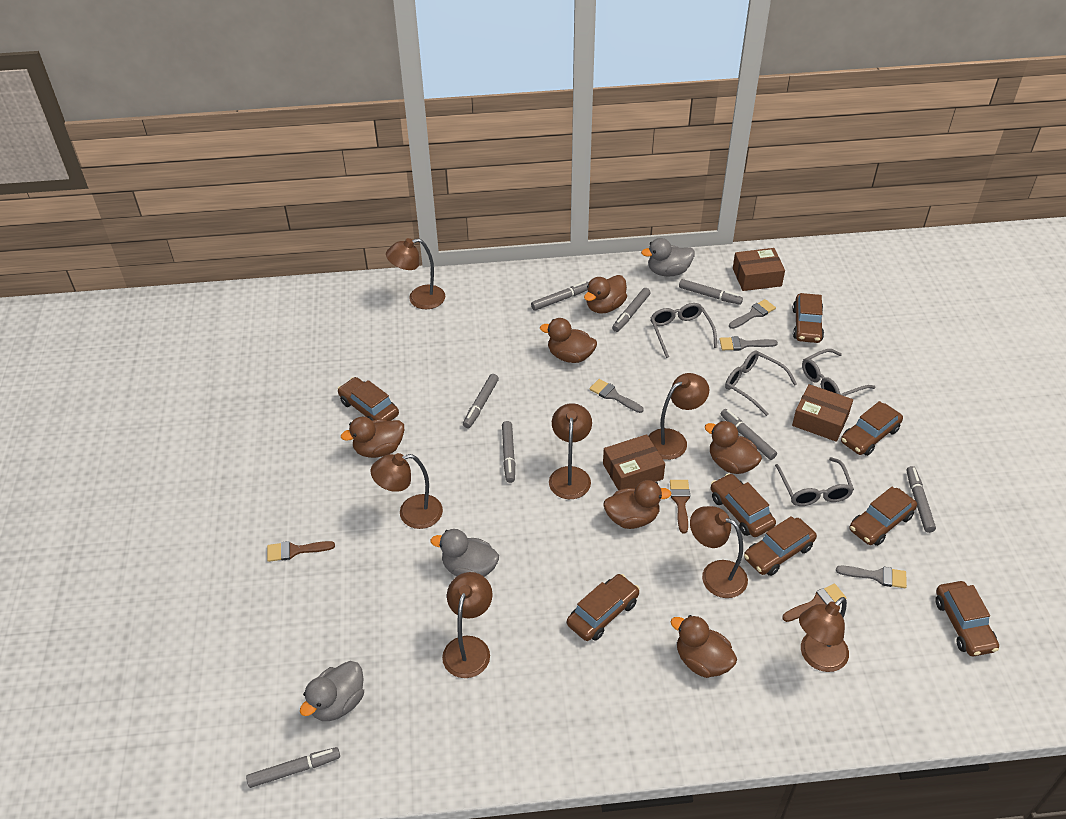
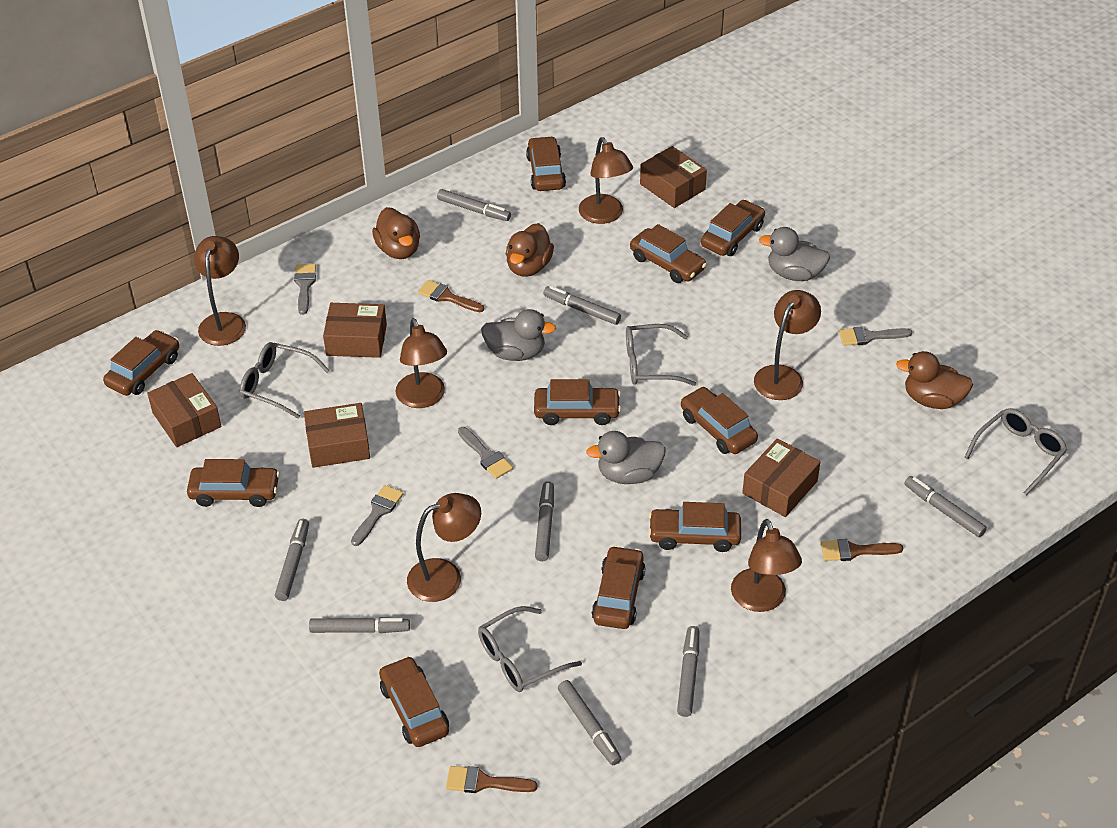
brown box: 3 -> 5
brown car: 8 -> 10
brown duck: 6 -> 3
brown lamp: 7 -> 6

